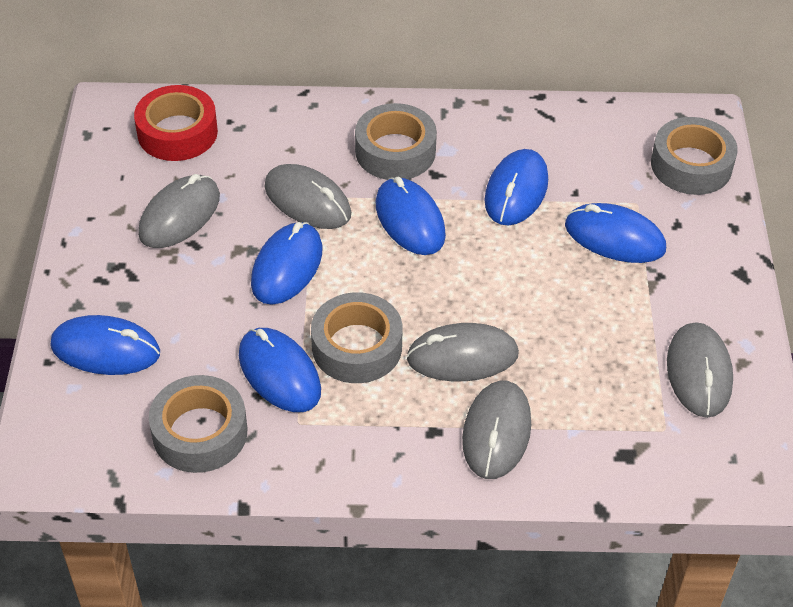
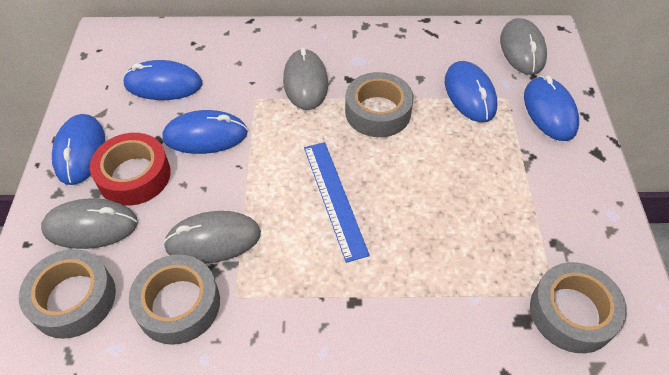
blue mouse: 6 -> 5
blue ruler: 0 -> 1
grey mouse: 5 -> 4

